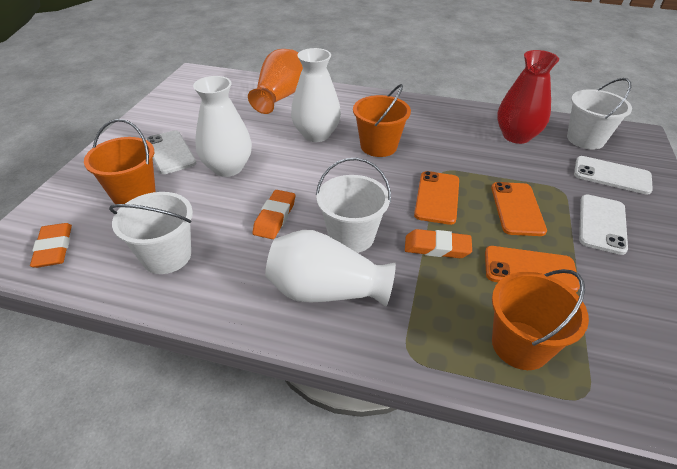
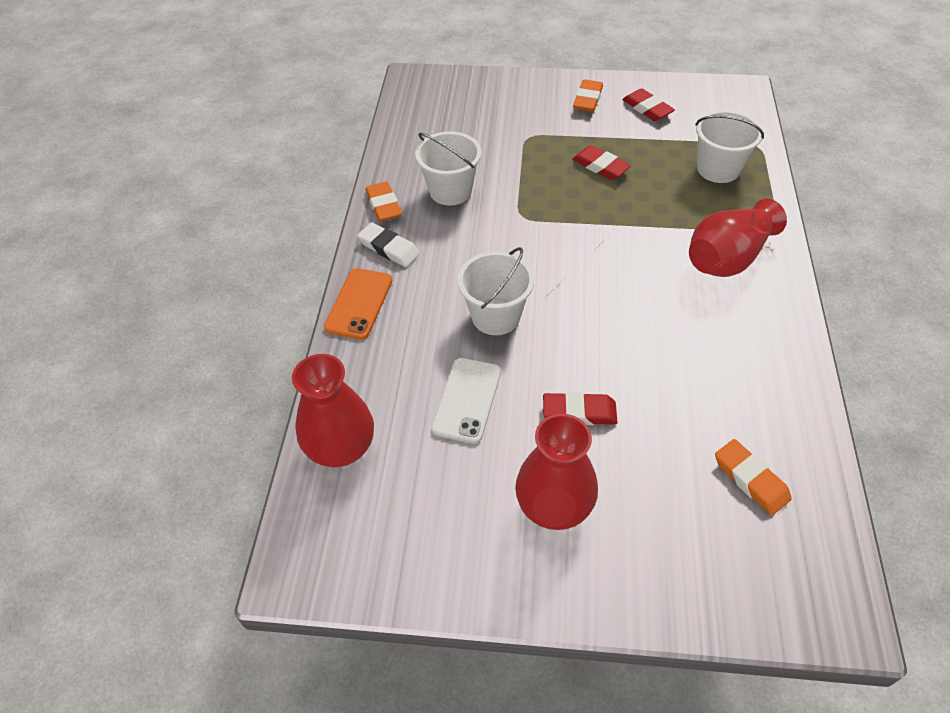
orange bucket: 3 -> 0
orange phone: 3 -> 1
orange vase: 1 -> 0
red eraser: 0 -> 3
red vase: 1 -> 3
white eraser: 0 -> 1
white phone: 3 -> 1
white vase: 3 -> 0

